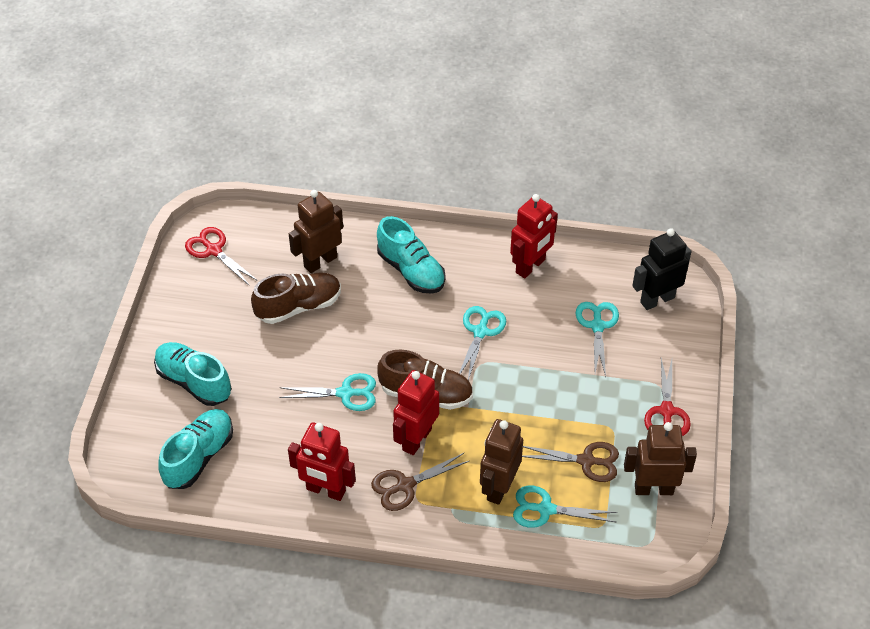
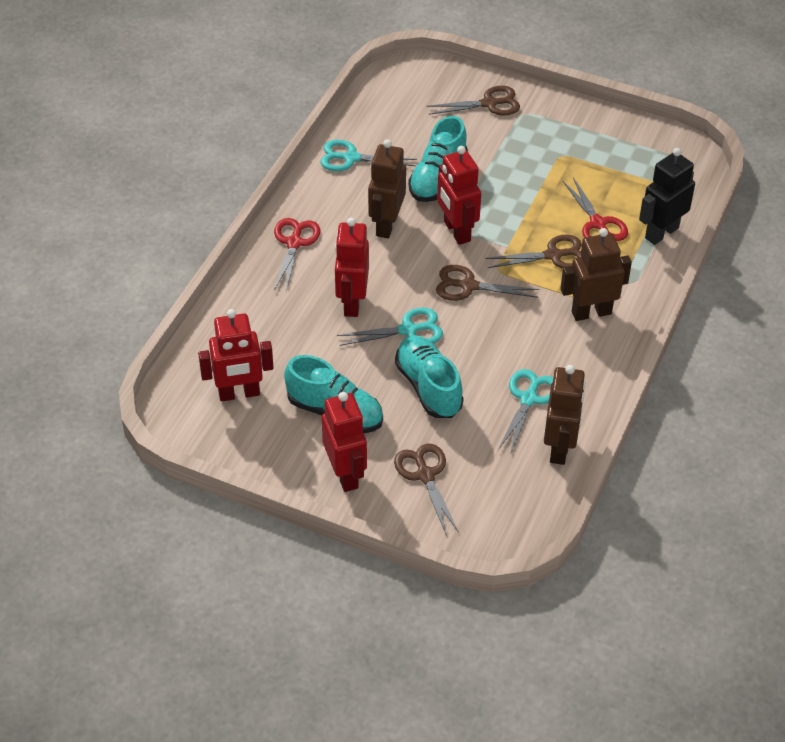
brown scissors: 2 -> 4
brown shoe: 2 -> 0
red robot: 3 -> 4
turquoise scissors: 4 -> 3

